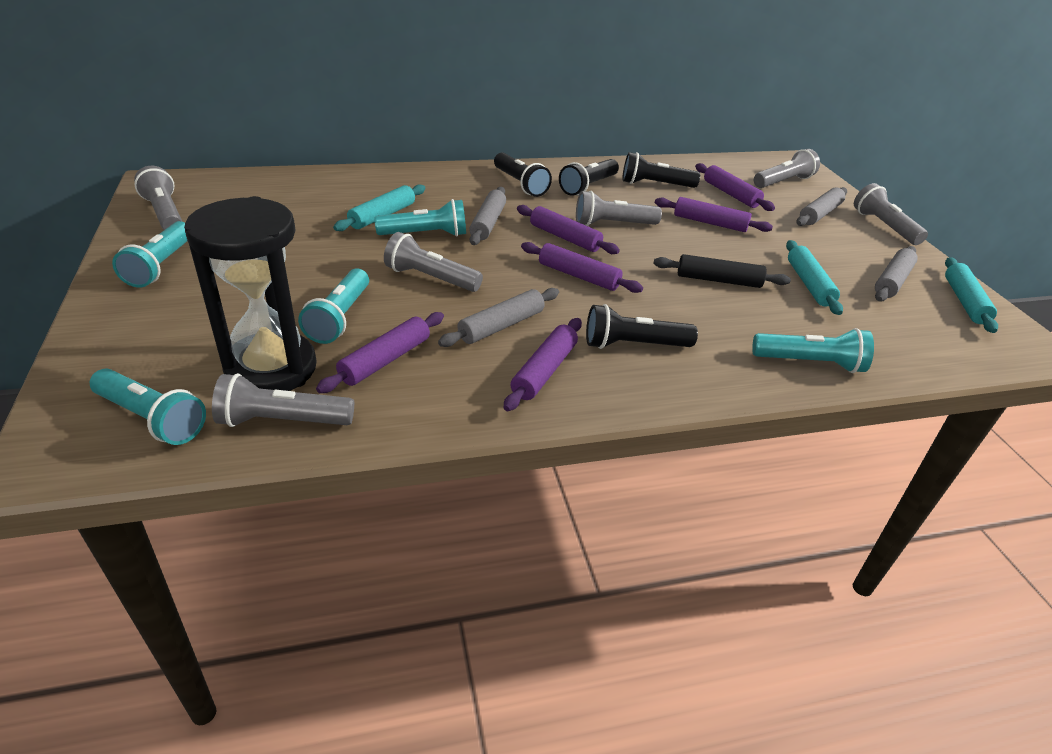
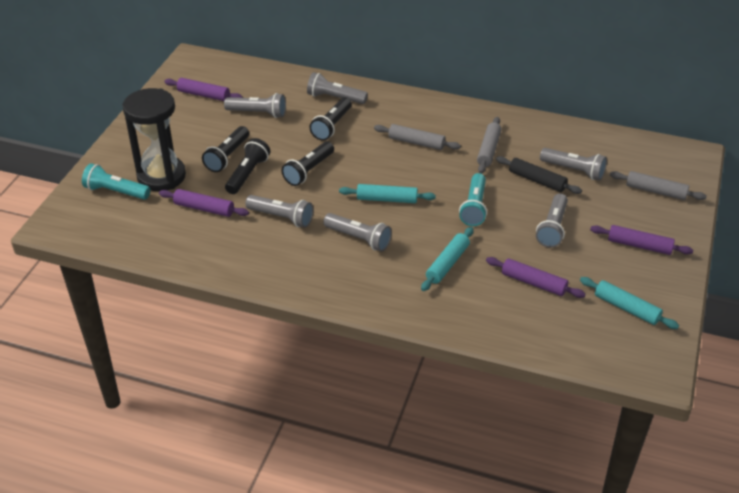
grey rolling pin: 4 -> 3
purple rolling pin: 6 -> 4
turquoise flashlight: 5 -> 2

